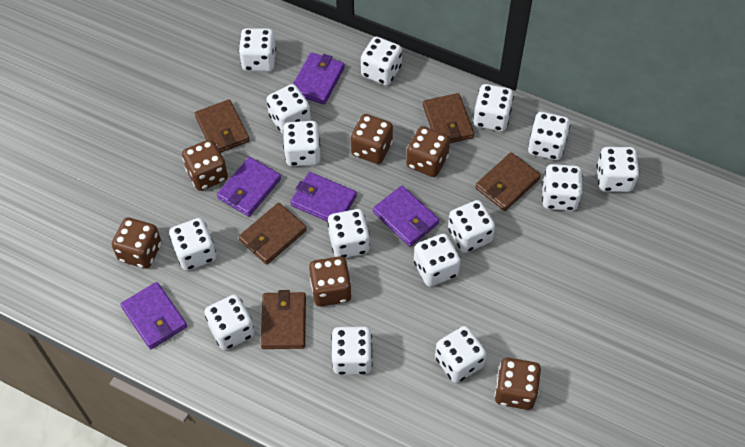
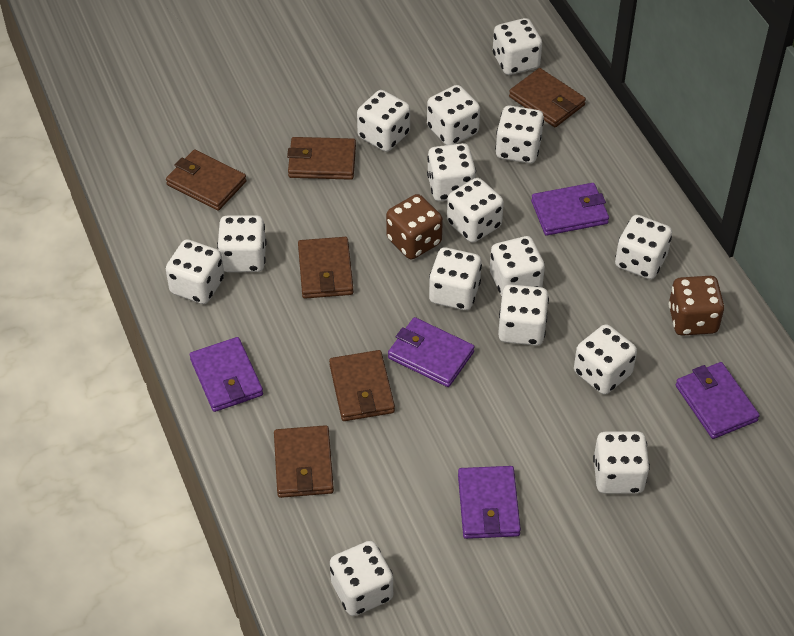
brown dice: 6 -> 2
brown wallet: 5 -> 6

